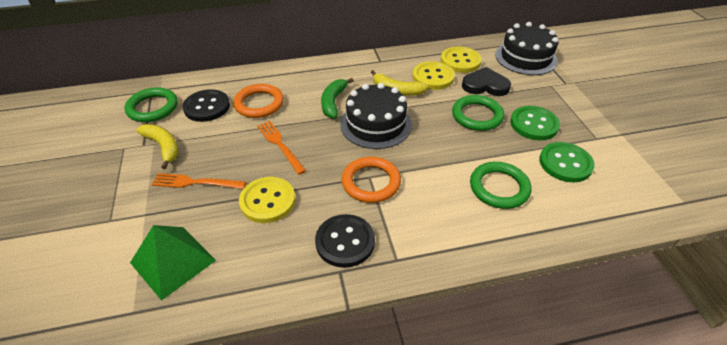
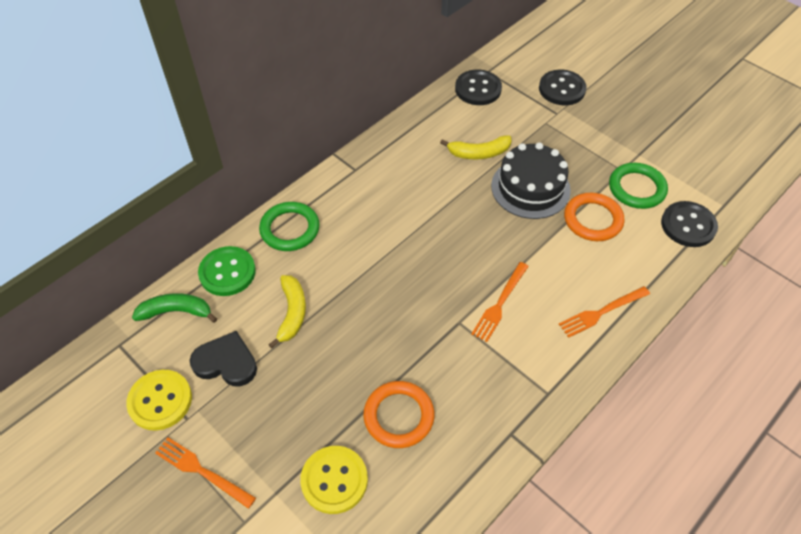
black button: 2 -> 3
black cake: 2 -> 1
green button: 2 -> 1
green pyramid: 1 -> 0
green ring: 3 -> 2
orange fork: 2 -> 3
yellow button: 3 -> 2

